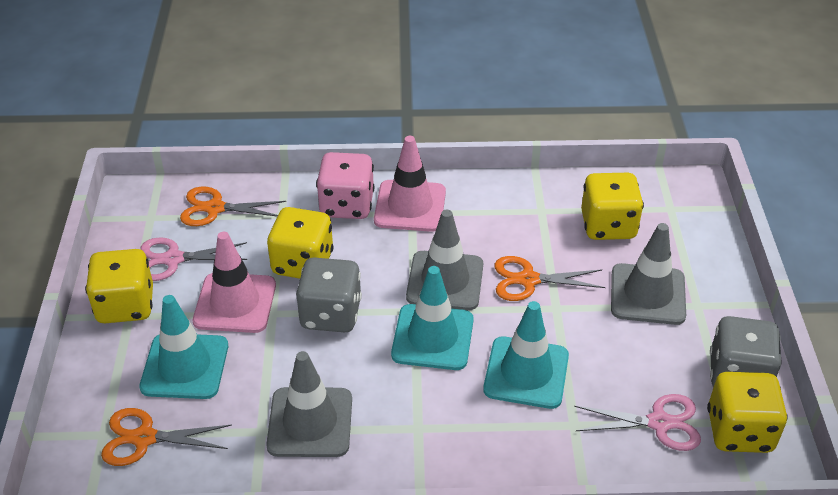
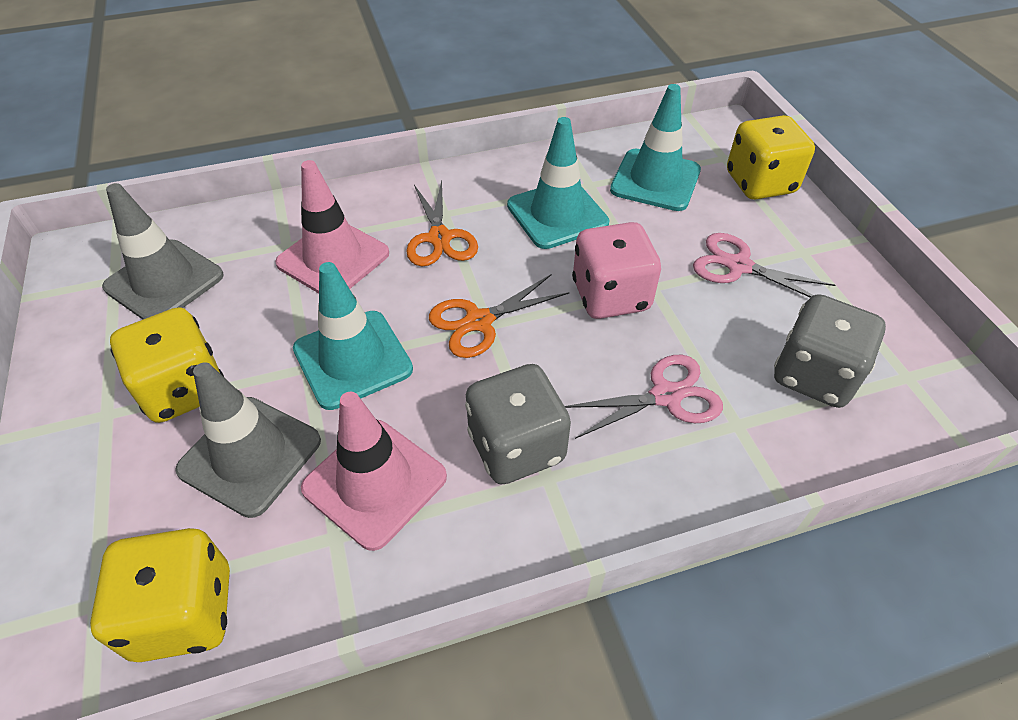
grey traffic cone: 3 -> 2
orange scissors: 3 -> 2
yellow dice: 4 -> 3

